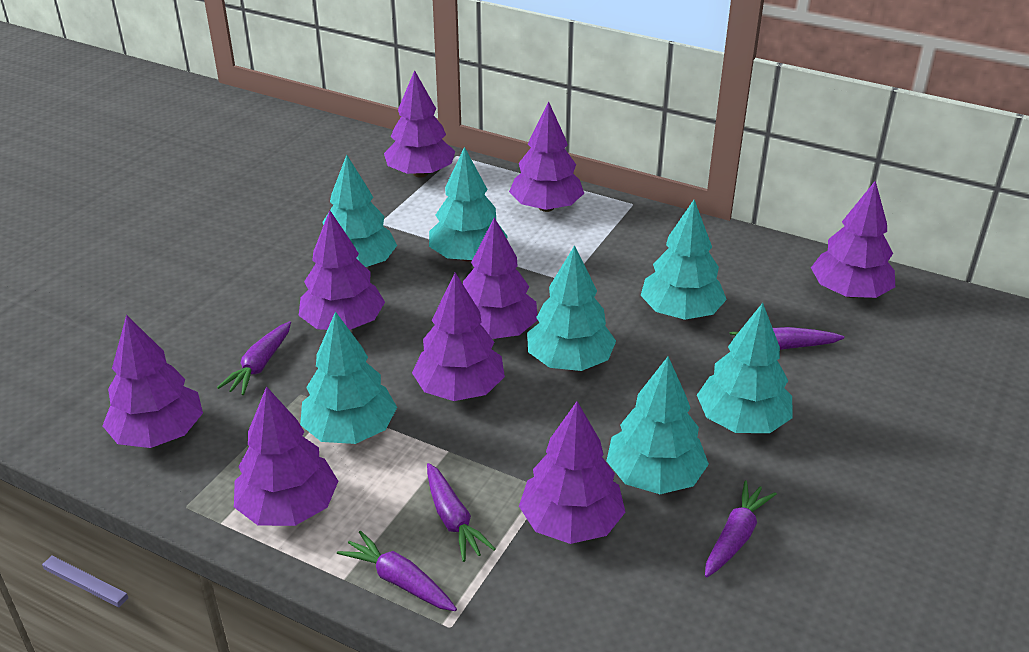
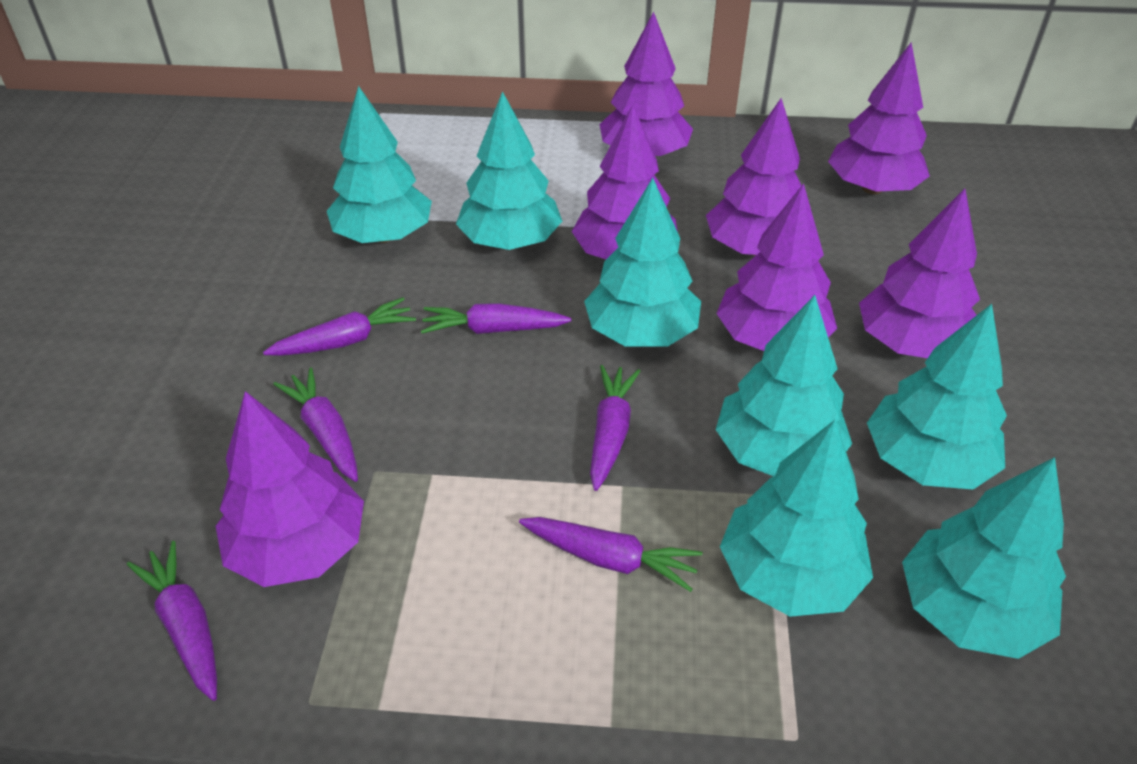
purple carrot: 5 -> 6
purple tree: 9 -> 7

